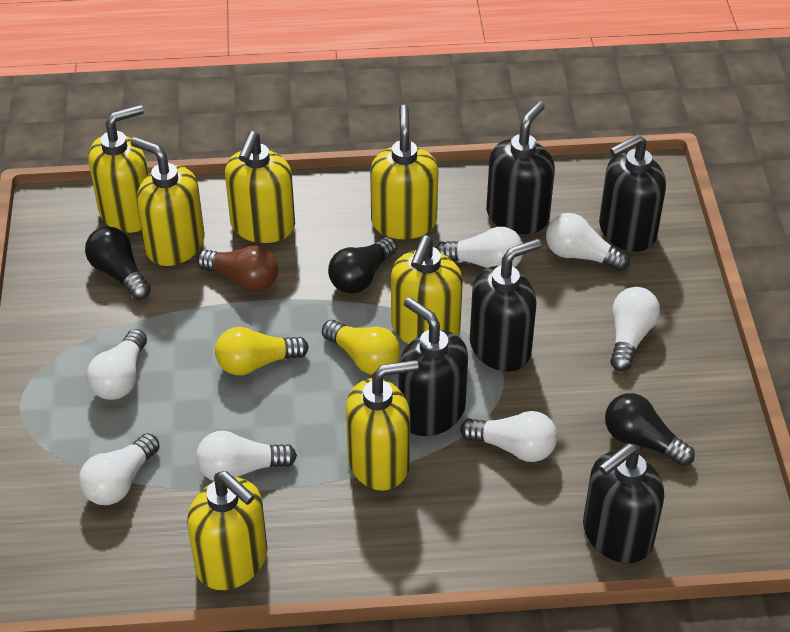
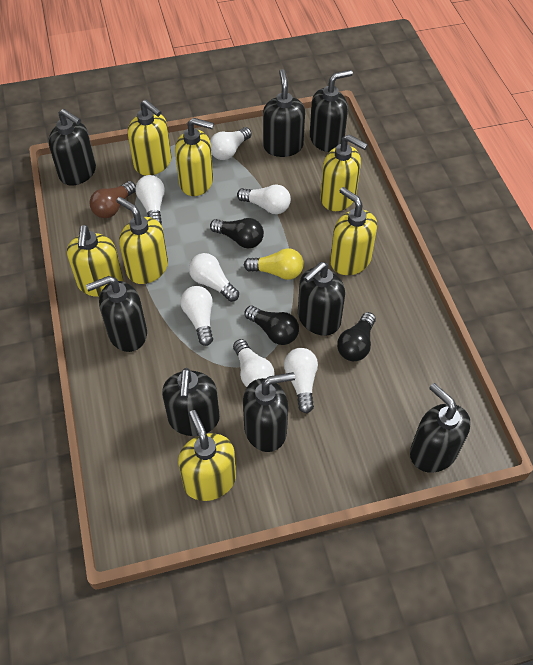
black soap dispenser: 5 -> 8
yellow light bulb: 2 -> 1

